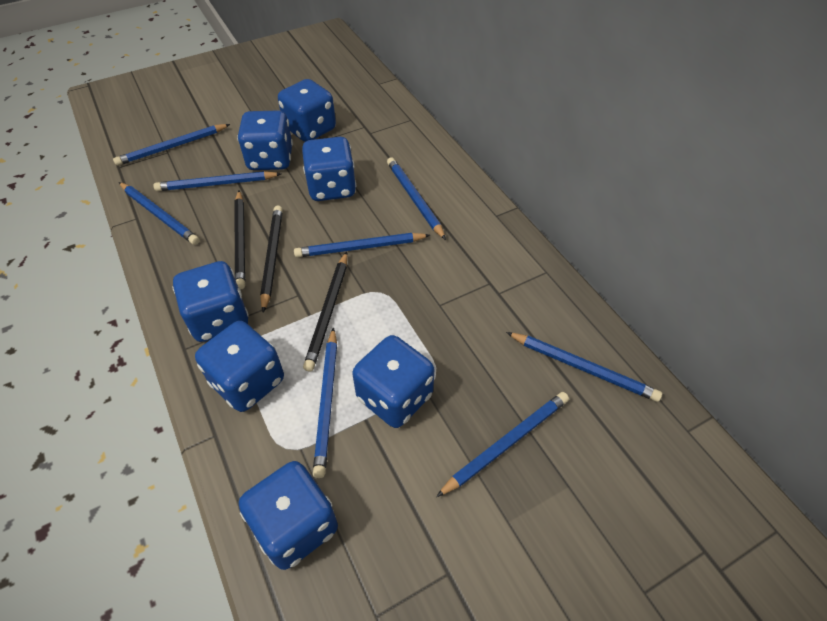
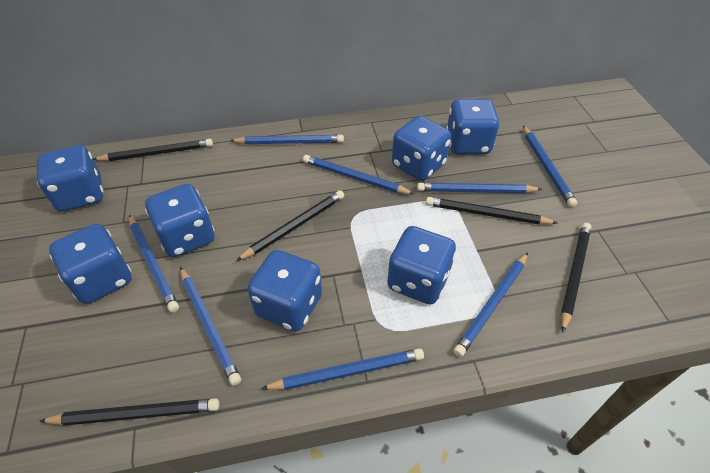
black pencil: 3 -> 5

